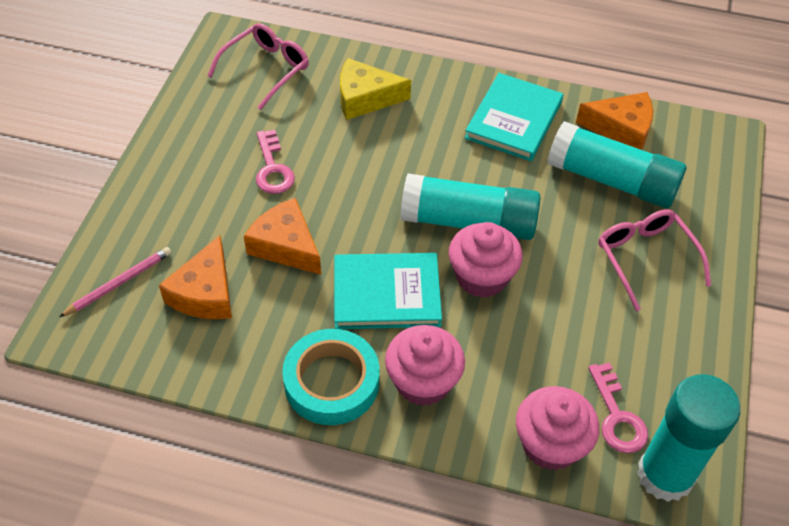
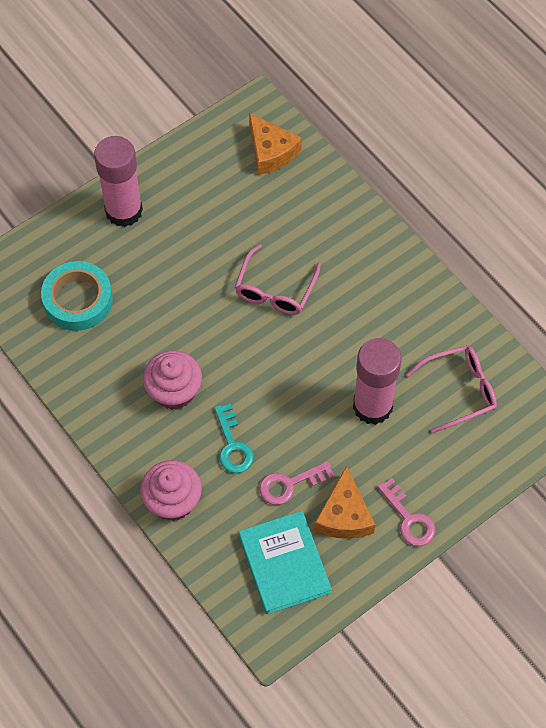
orange cheese: 3 -> 2
pink cupcake: 3 -> 2
pink glue stick: 0 -> 2
pink pencil: 1 -> 0
turquoise book: 2 -> 1
turquoise glue stick: 3 -> 0
turquoise key: 0 -> 1
yellow cheese: 1 -> 0

